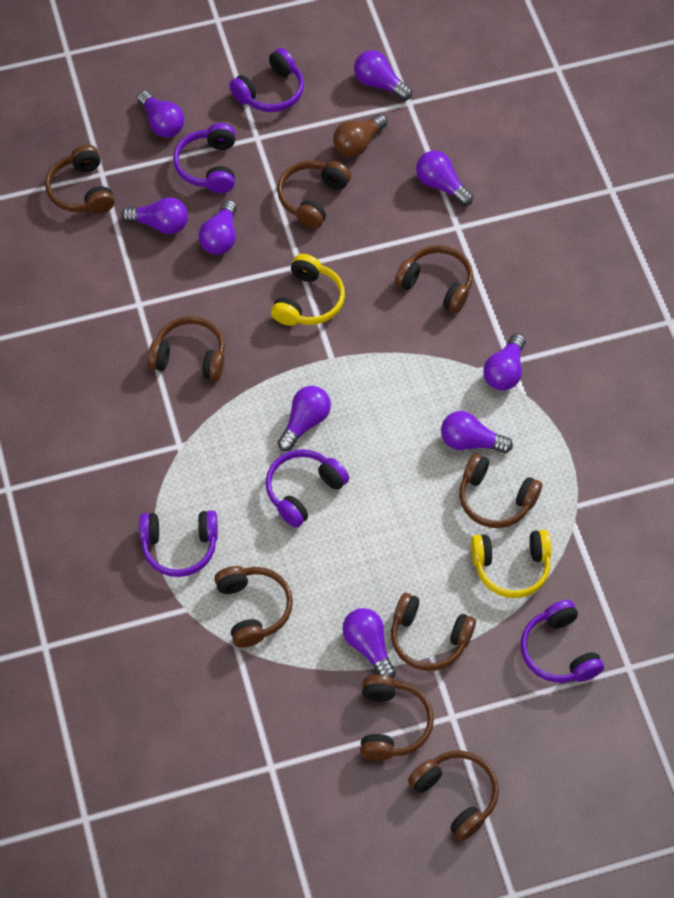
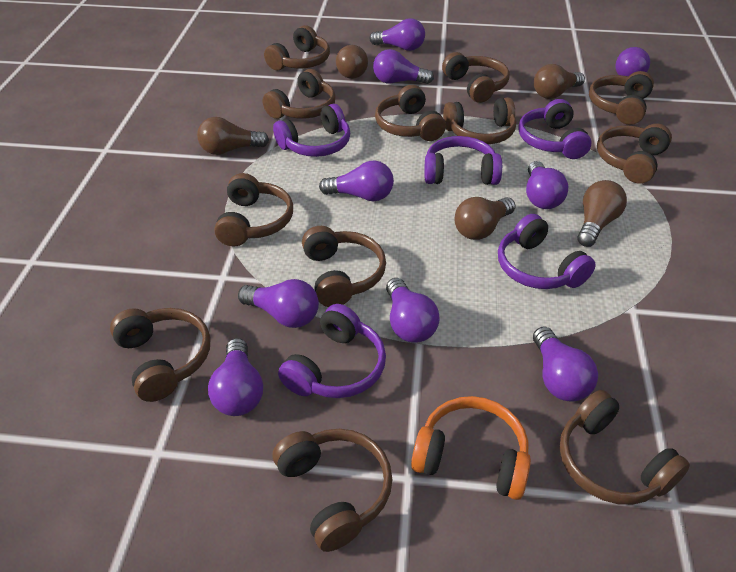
brown headphones: 9 -> 12
brown light bulb: 1 -> 5
orange headphones: 0 -> 1
yellow headphones: 2 -> 0

